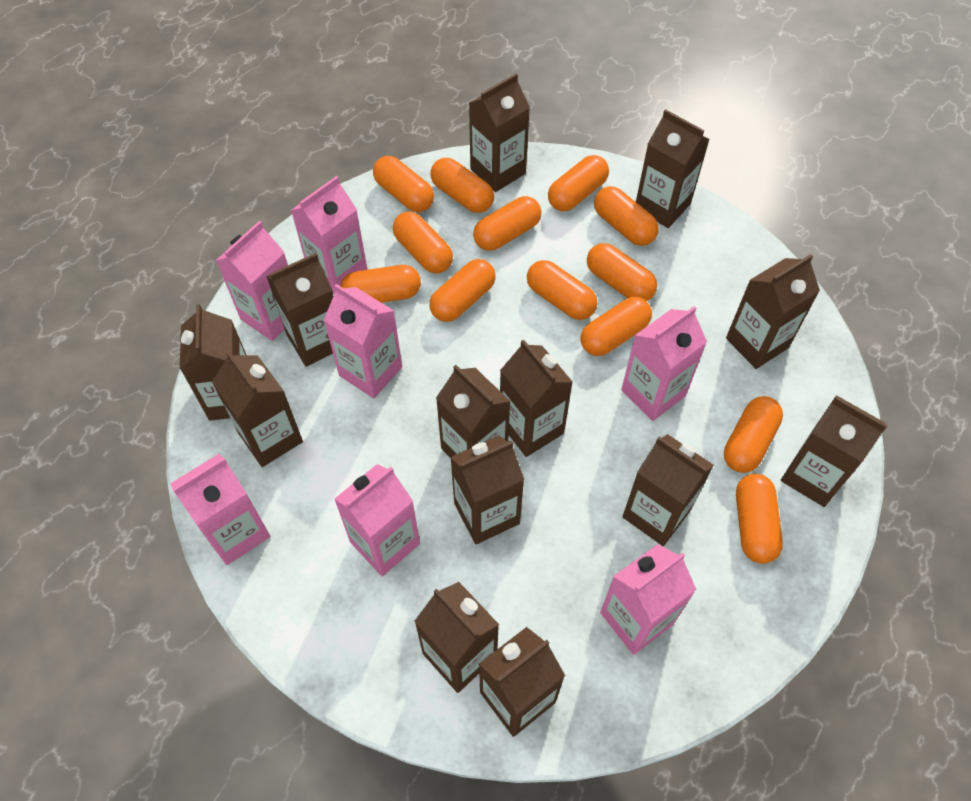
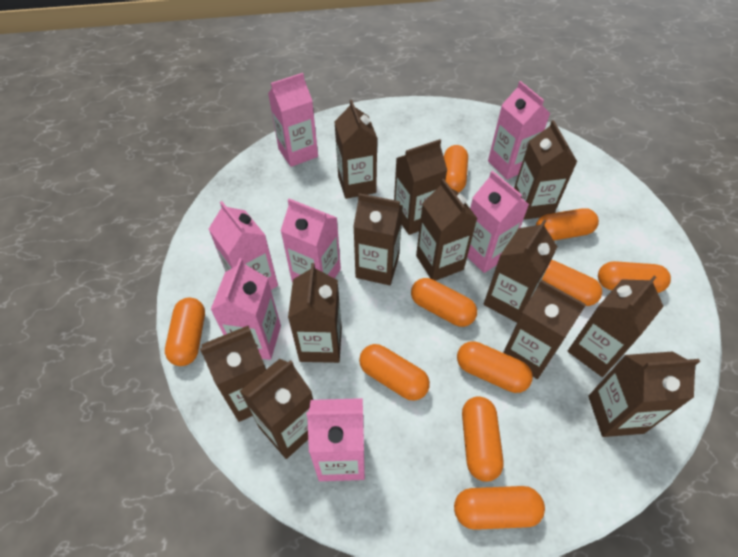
brown carton: 13 -> 12
orange capsule: 13 -> 10

